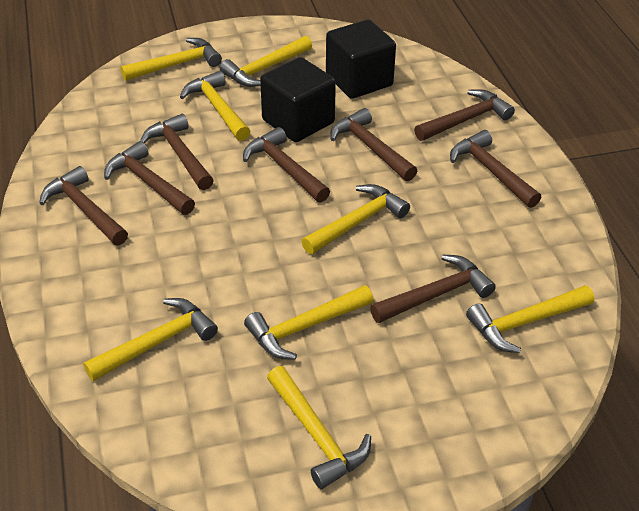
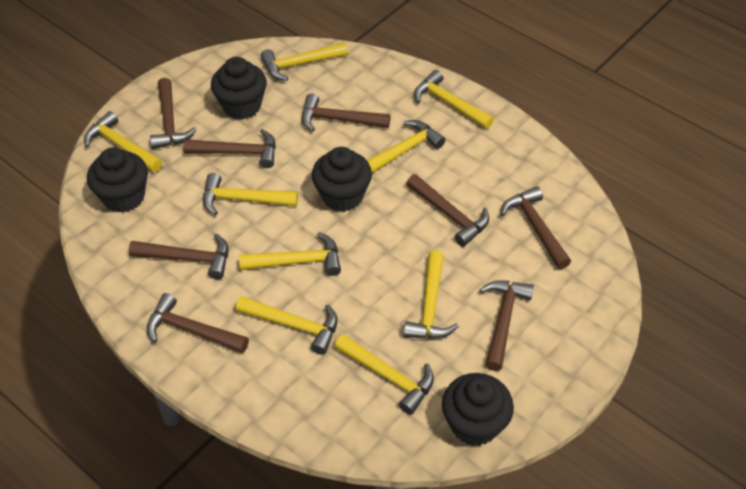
black cube: 2 -> 0
black cupcake: 0 -> 4
yellow hammer: 8 -> 9

